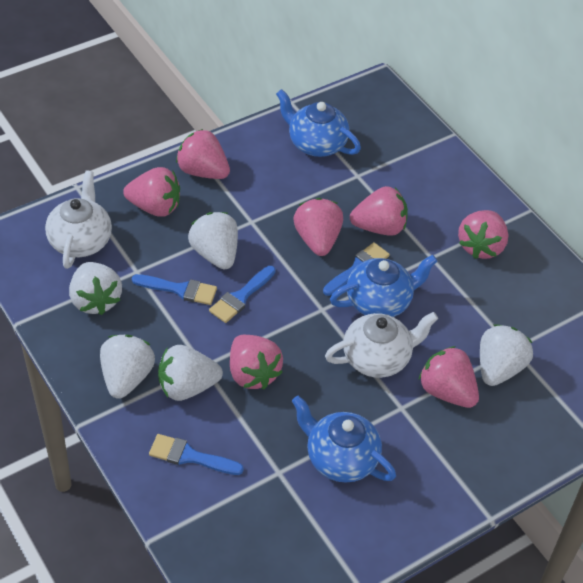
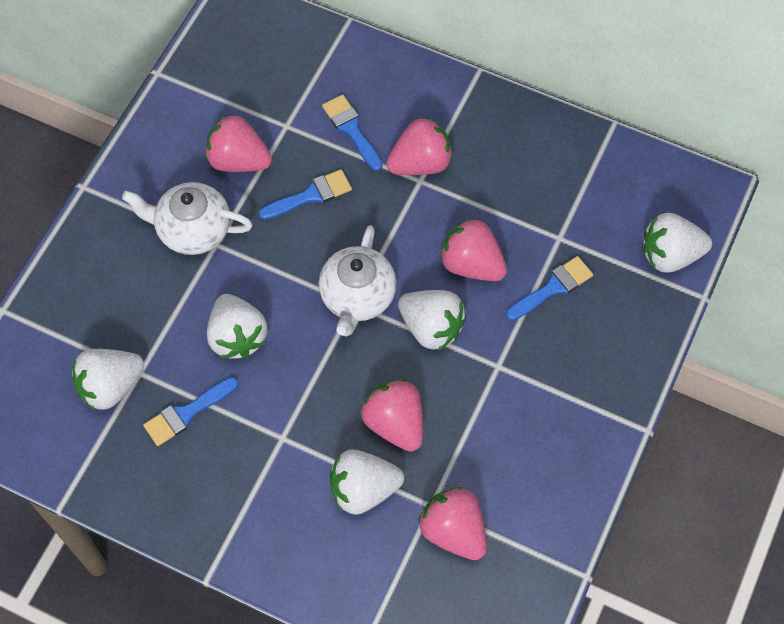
blue teapot: 3 -> 0
pink strawberry: 7 -> 5

